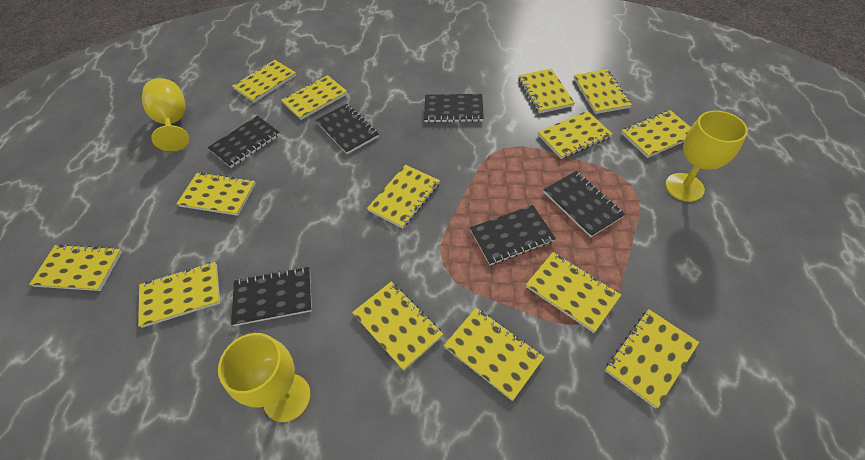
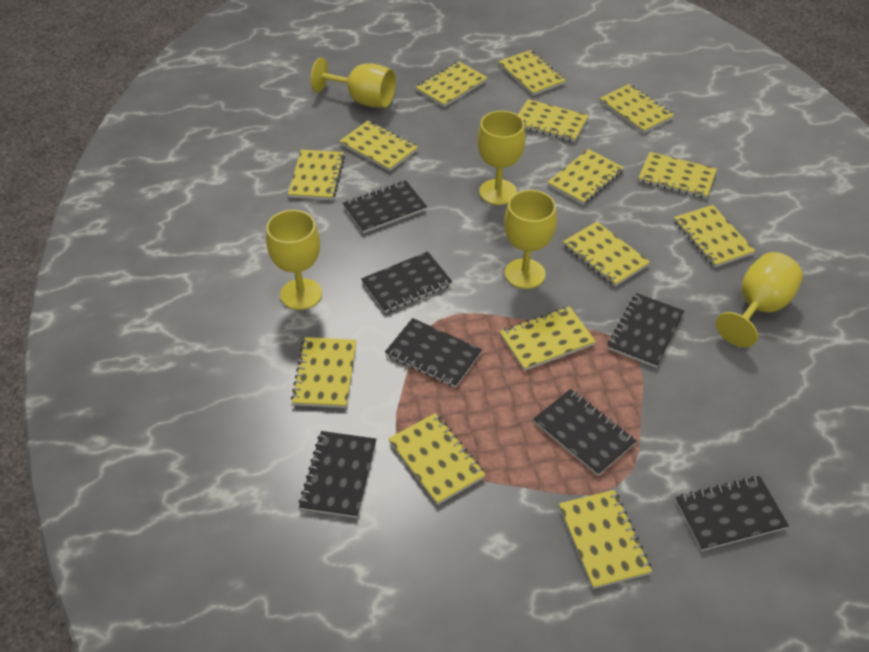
black notebook: 6 -> 7
yellow goblet: 3 -> 5

